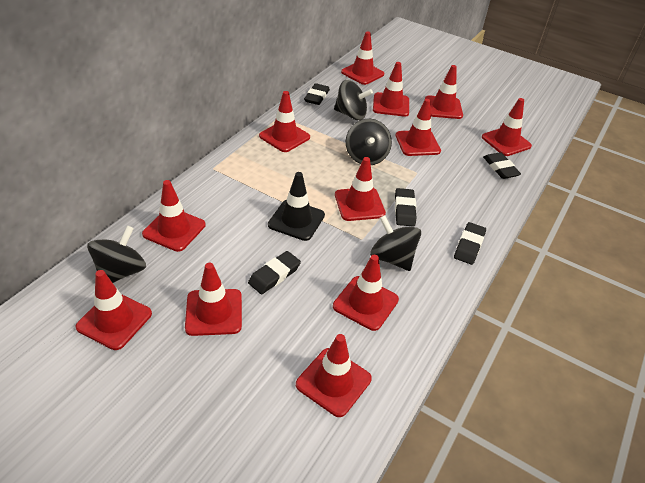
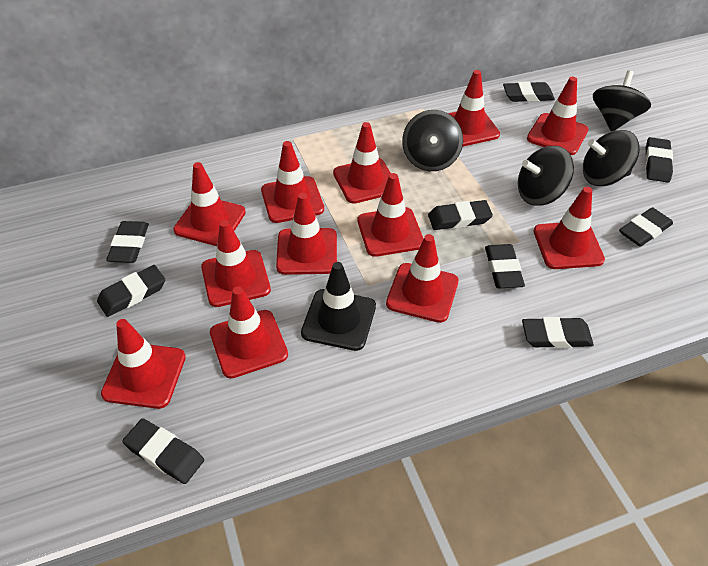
black eraser: 5 -> 9

